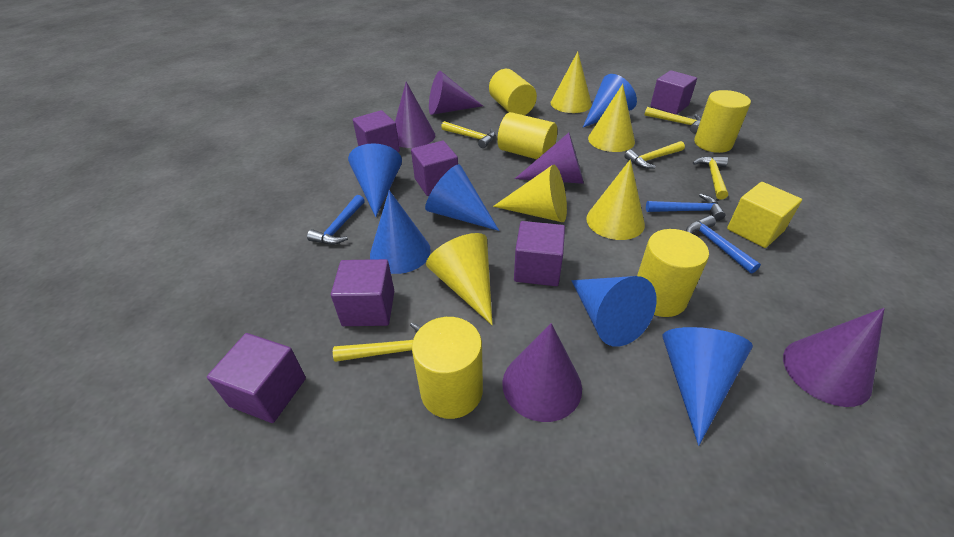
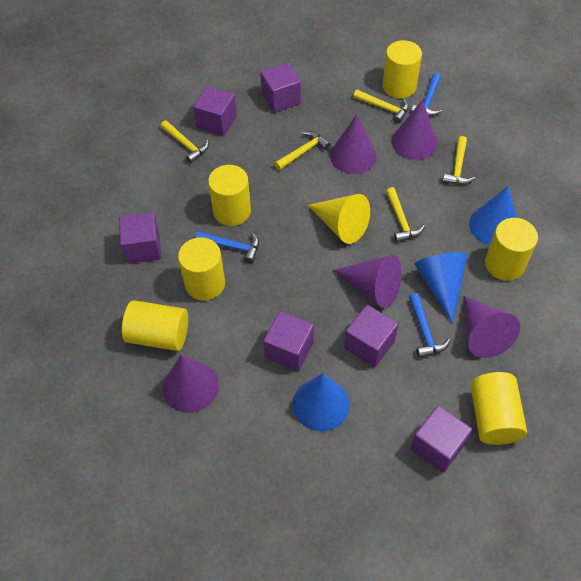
blue cone: 6 -> 3
yellow cone: 5 -> 1
yellow cube: 1 -> 0
yellow cylinder: 5 -> 6

